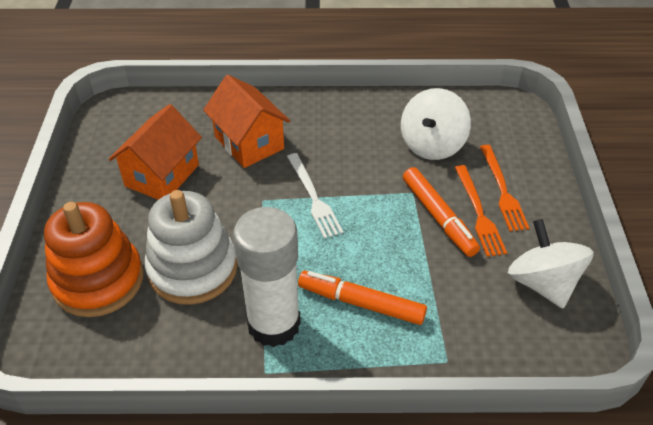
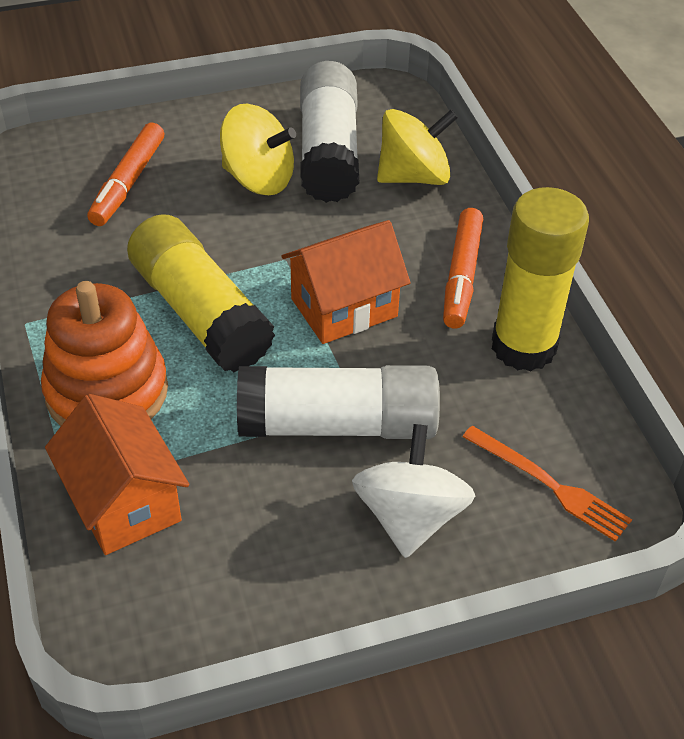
orange fork: 2 -> 1
white fork: 1 -> 0
white glue stick: 1 -> 2
white spinning top: 2 -> 1
white stacking toy: 1 -> 0
yellow glue stick: 0 -> 2
yellow spinning top: 0 -> 2

